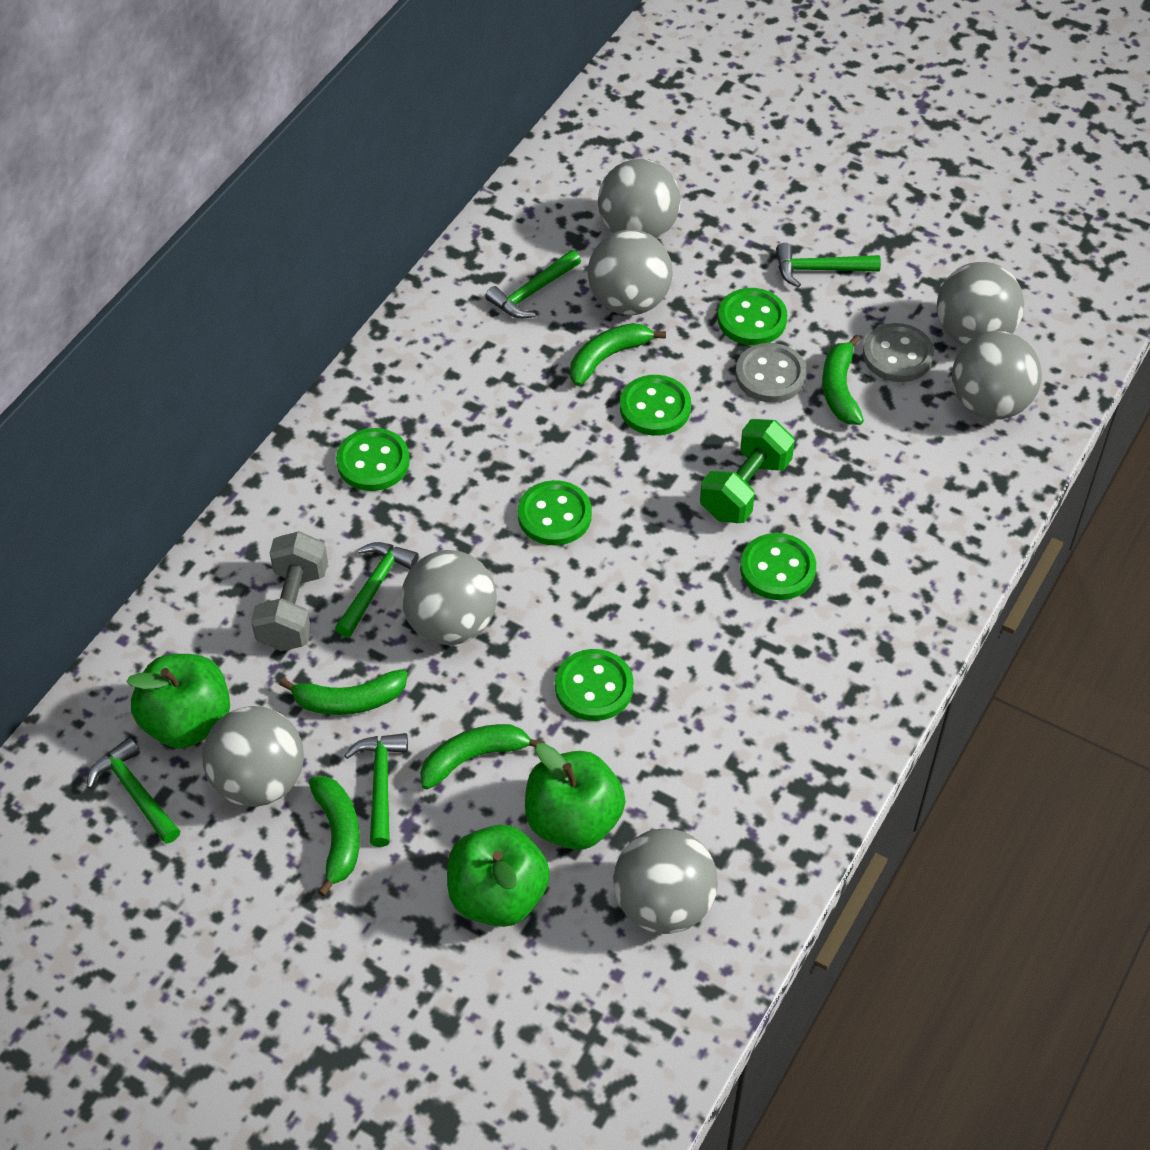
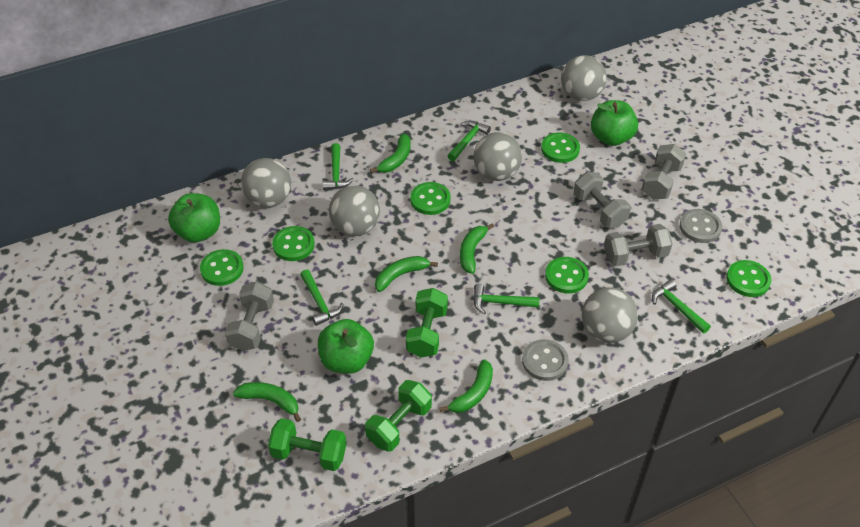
green dumbbell: 1 -> 3
grey ball: 7 -> 5
grey dumbbell: 1 -> 4

